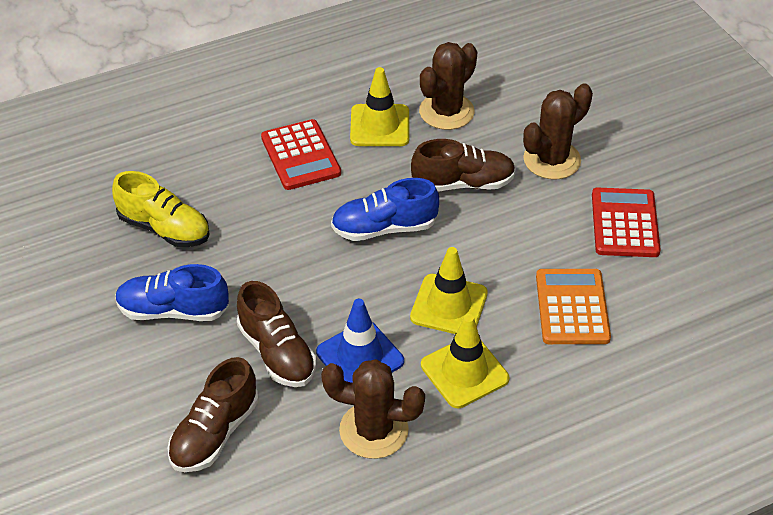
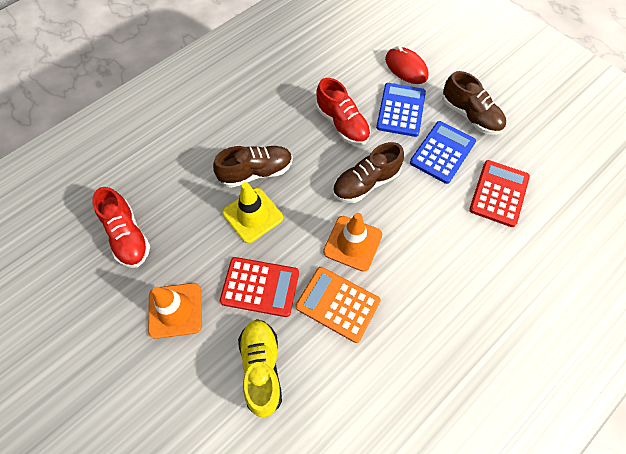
blue calculator: 0 -> 2
blue shoe: 2 -> 0
blue traffic cone: 1 -> 0
brown cactus: 3 -> 0
orange traffic cone: 0 -> 2
red mouse: 0 -> 1
red shoe: 0 -> 2
yellow traffic cone: 3 -> 1

